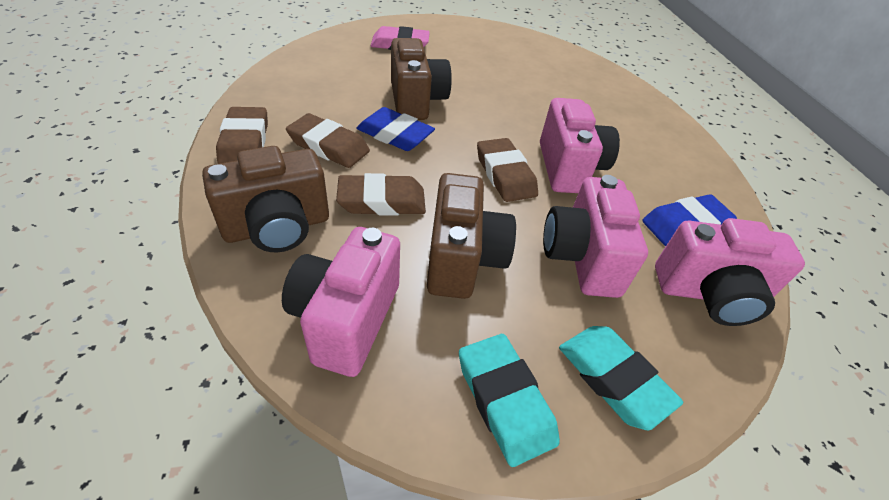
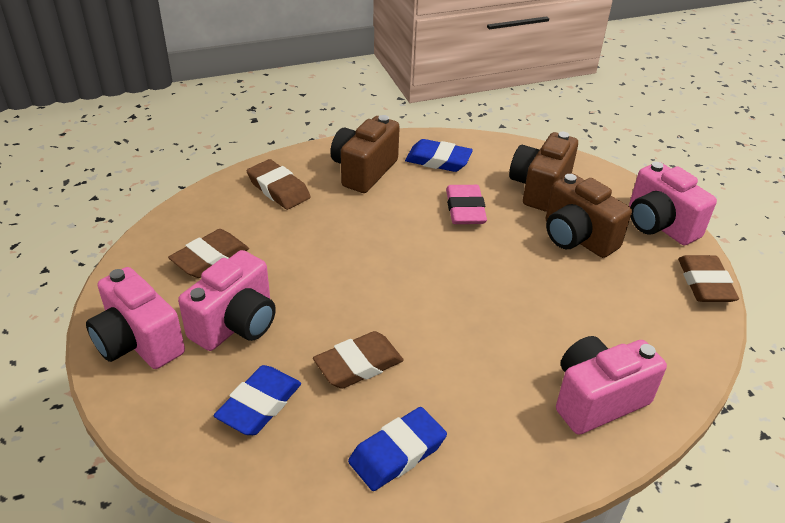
blue eraser: 2 -> 3
turquoise eraser: 2 -> 0

